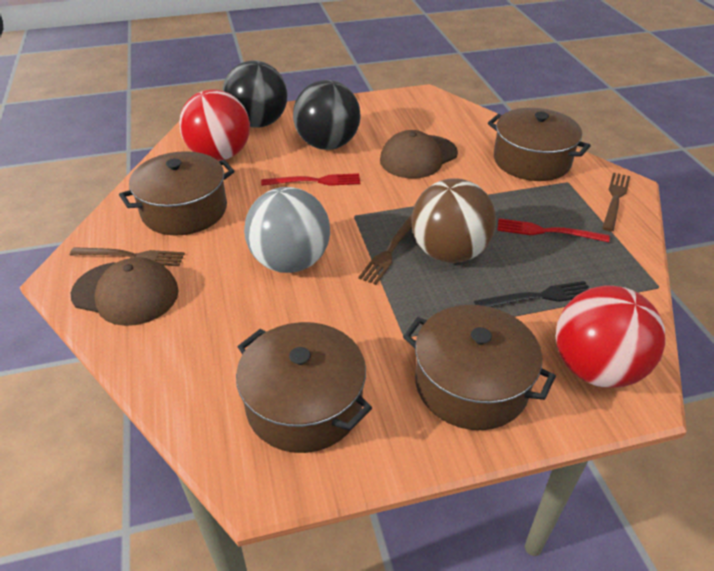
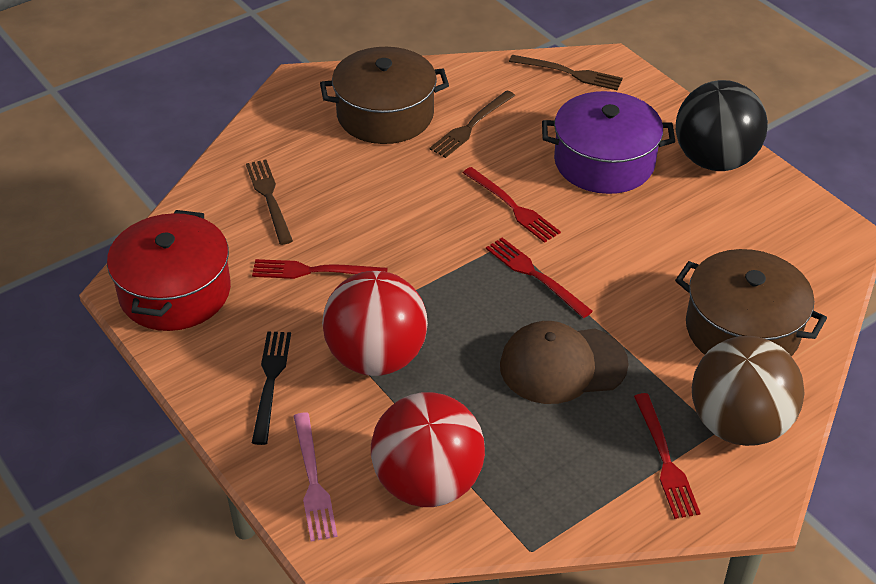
black ball: 2 -> 1
brown cap: 2 -> 1
brown pot: 4 -> 2
grey ball: 1 -> 0
pink fork: 0 -> 1
purple pot: 0 -> 1
red fork: 2 -> 4
red pot: 0 -> 1

